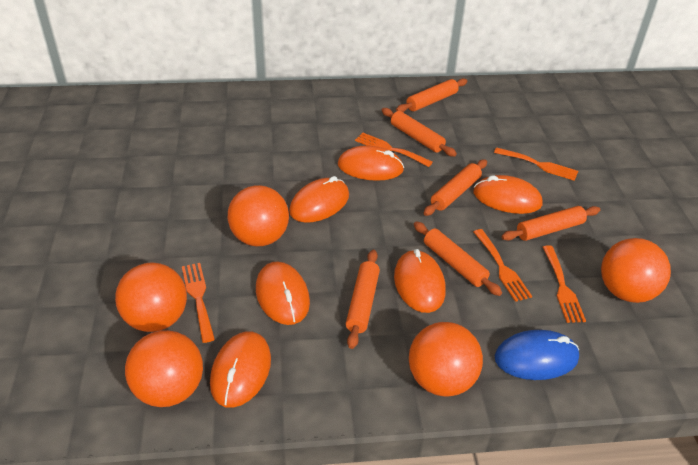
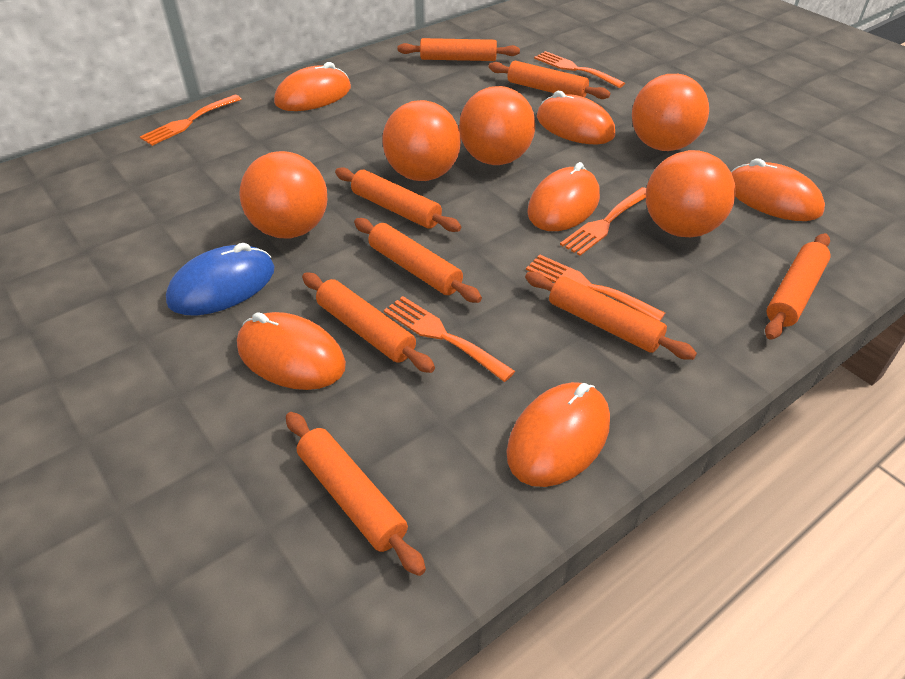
orange rolling pin: 6 -> 8

